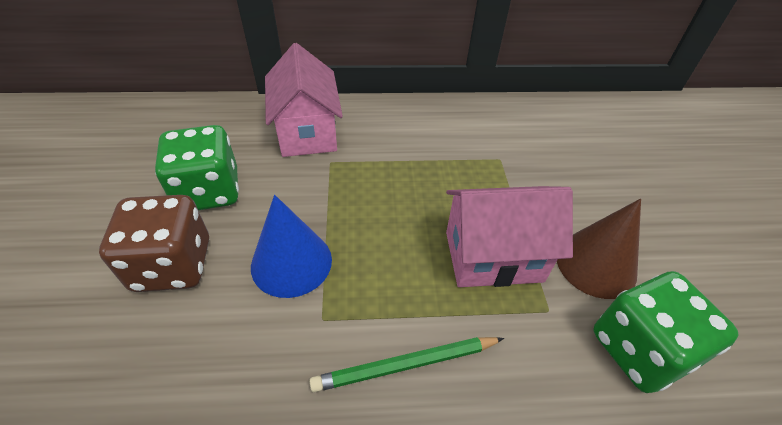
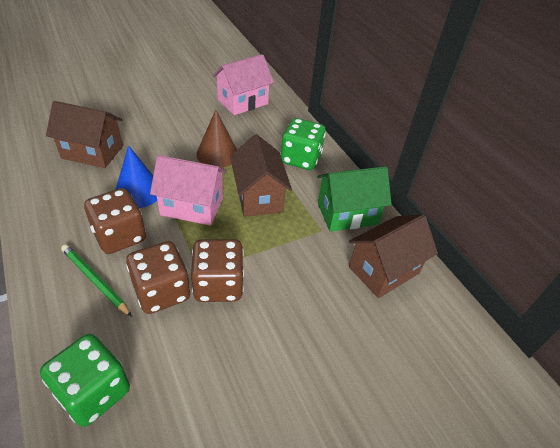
brown dice: 1 -> 3
brown house: 0 -> 3
green house: 0 -> 1

